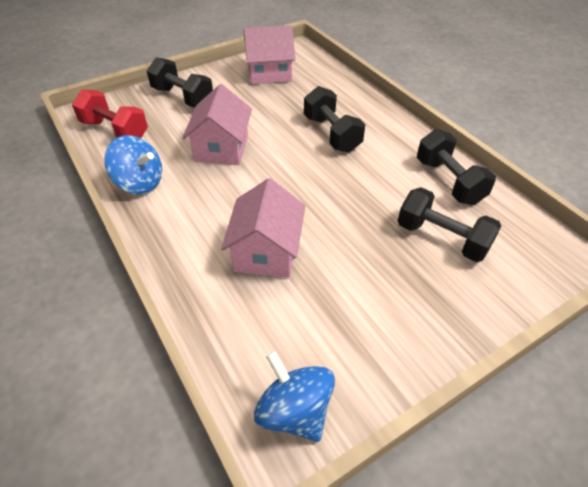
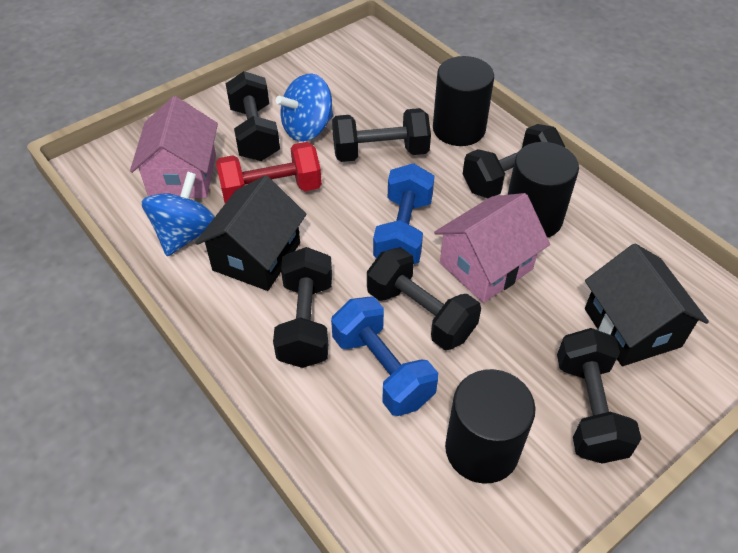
black cylinder: 0 -> 3
black dumbbell: 4 -> 6
black house: 0 -> 2
blue dumbbell: 0 -> 2
pink house: 3 -> 2

